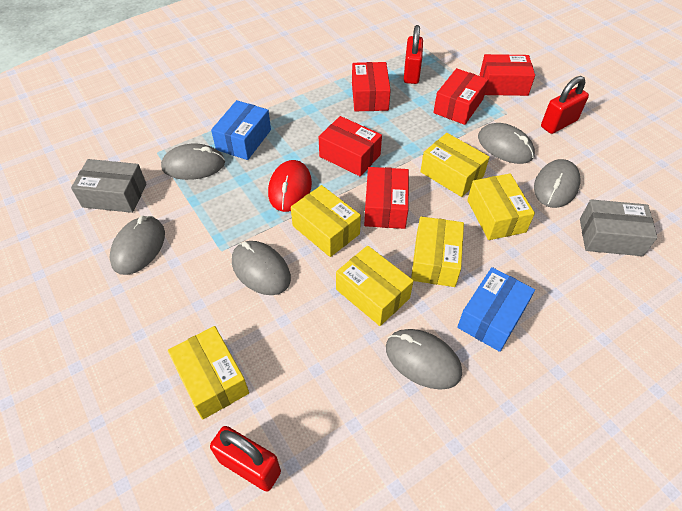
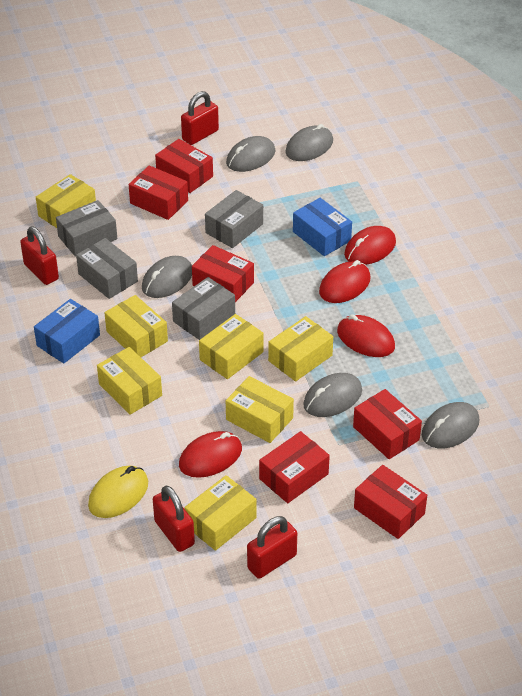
grey box: 2 -> 4
grey mouse: 6 -> 5
red box: 5 -> 6
red mouse: 1 -> 4
red padlock: 3 -> 4
yellow box: 6 -> 7
yellow mouse: 0 -> 1

